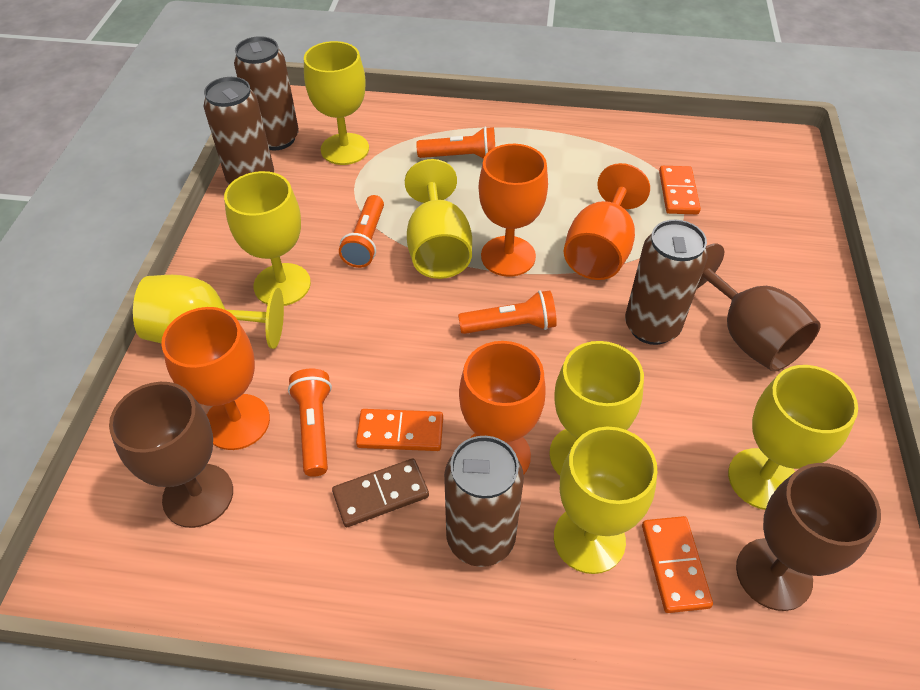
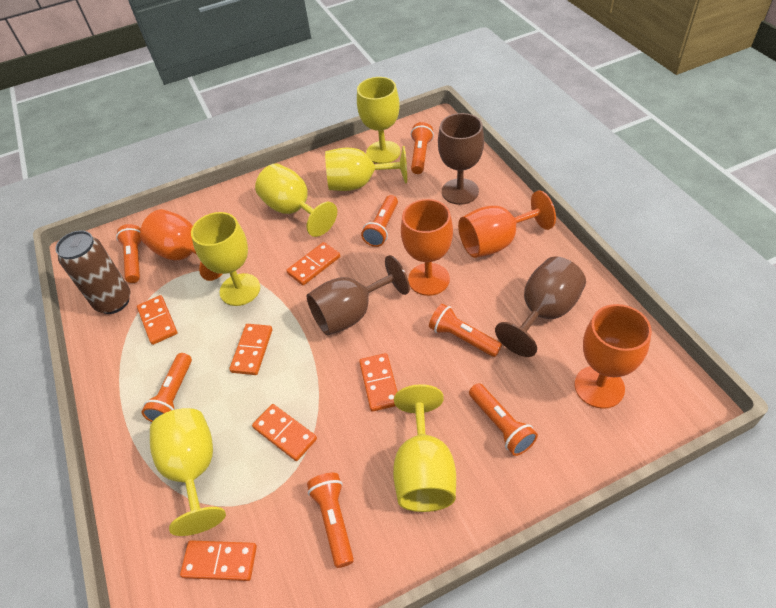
brown can: 4 -> 1
brown domino: 1 -> 0
orange domino: 3 -> 6
orange flashlight: 4 -> 7
yellow goblet: 7 -> 6

